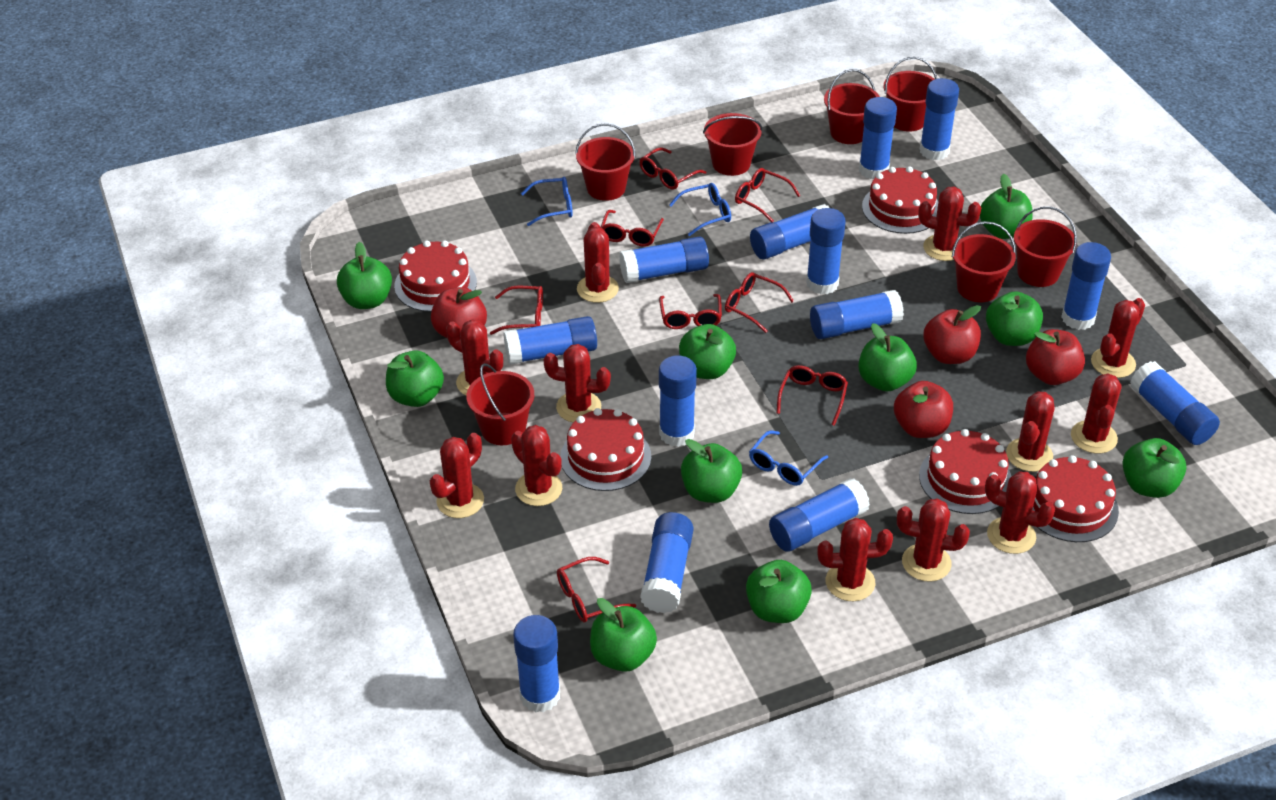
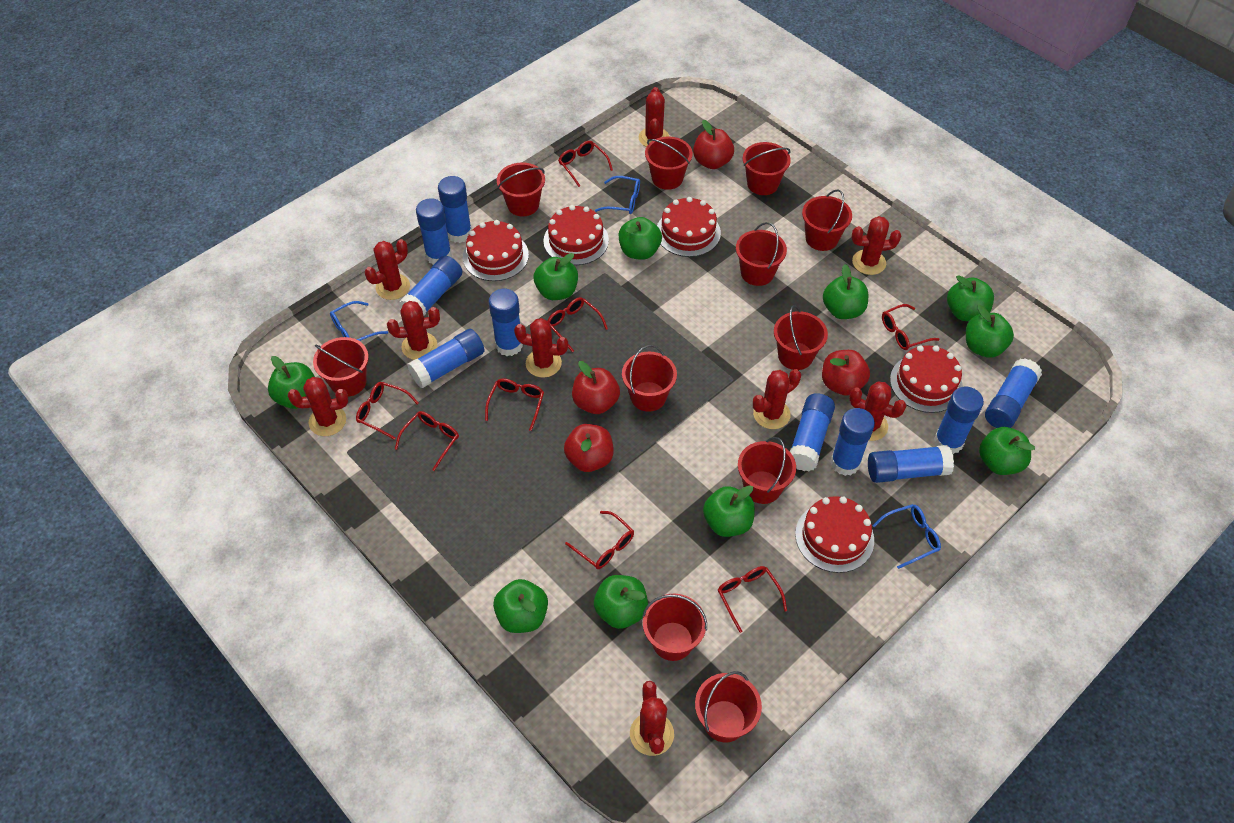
blue glue stick: 13 -> 10
red bucket: 7 -> 11
red cactus: 12 -> 9

